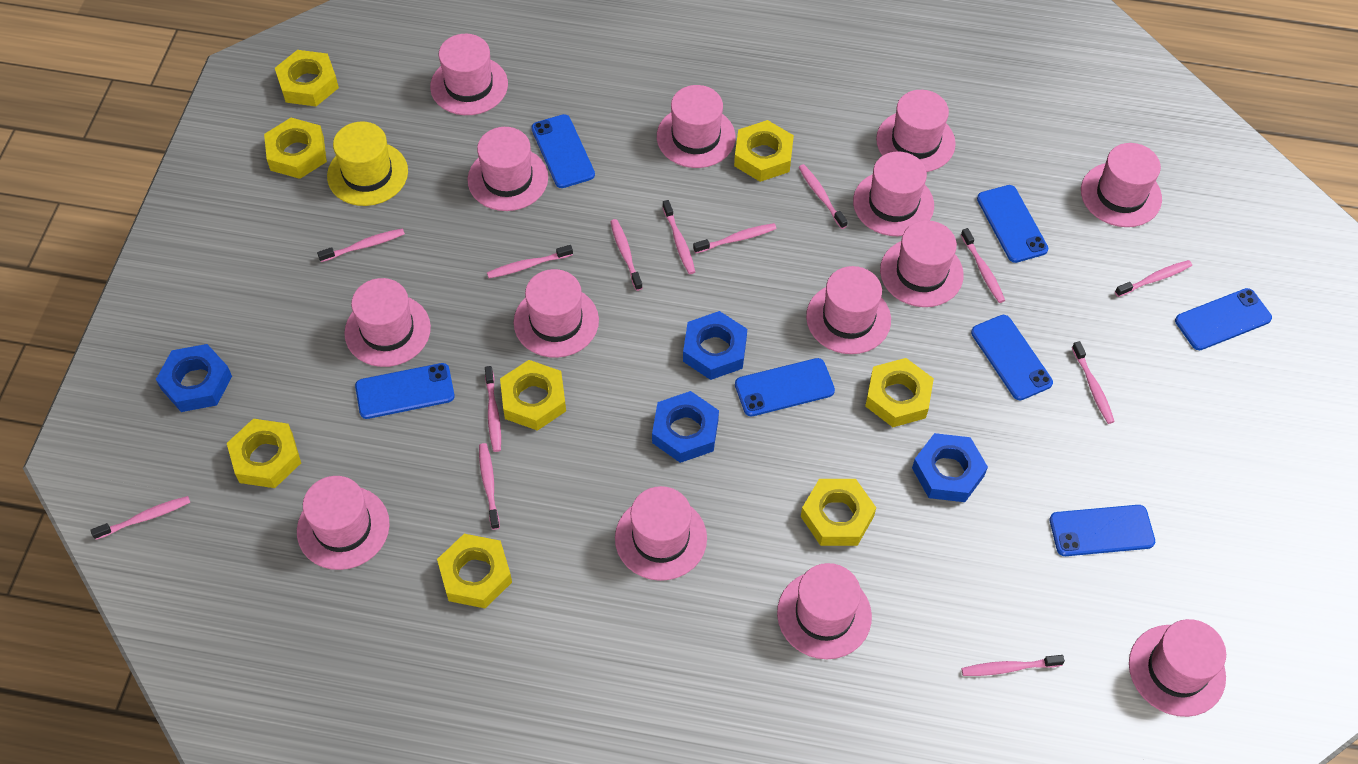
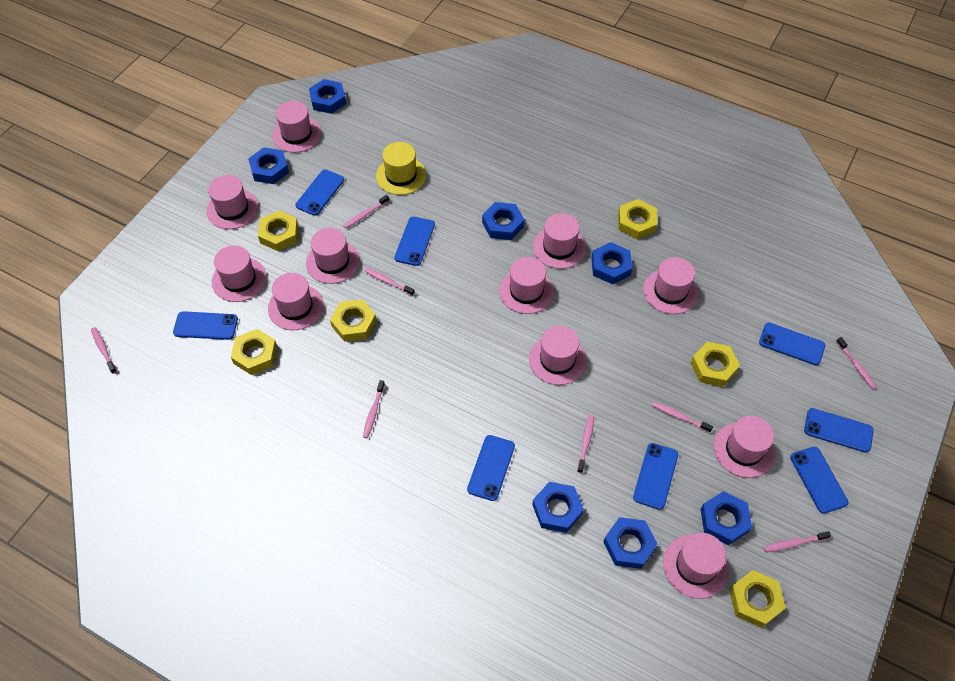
blue nut: 4 -> 7
blue phone: 7 -> 8
pink hat: 14 -> 11
pink toothbrush: 13 -> 8
yellow nut: 8 -> 6

